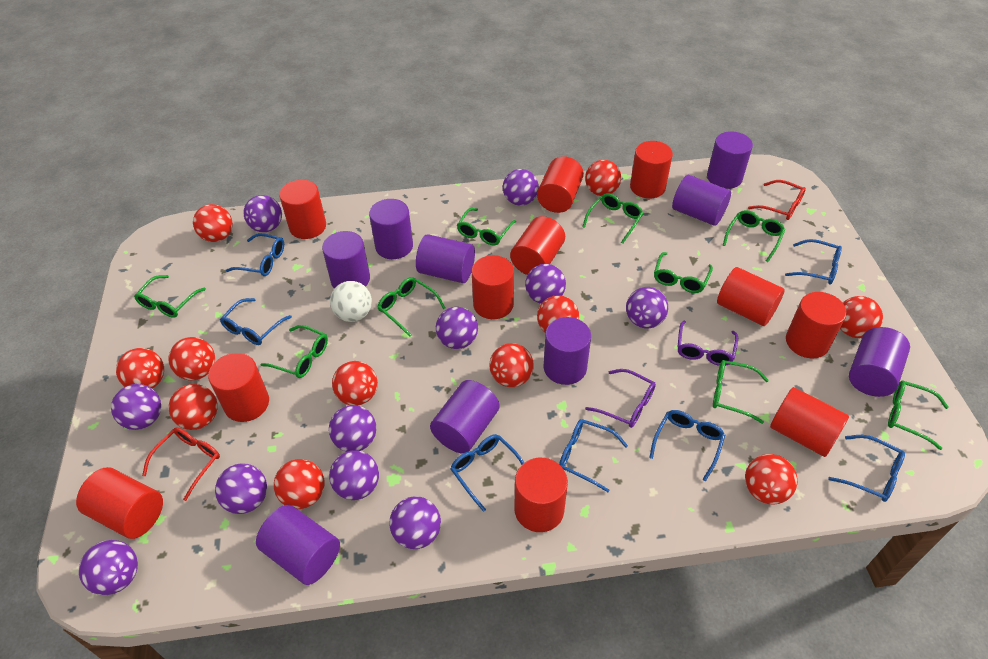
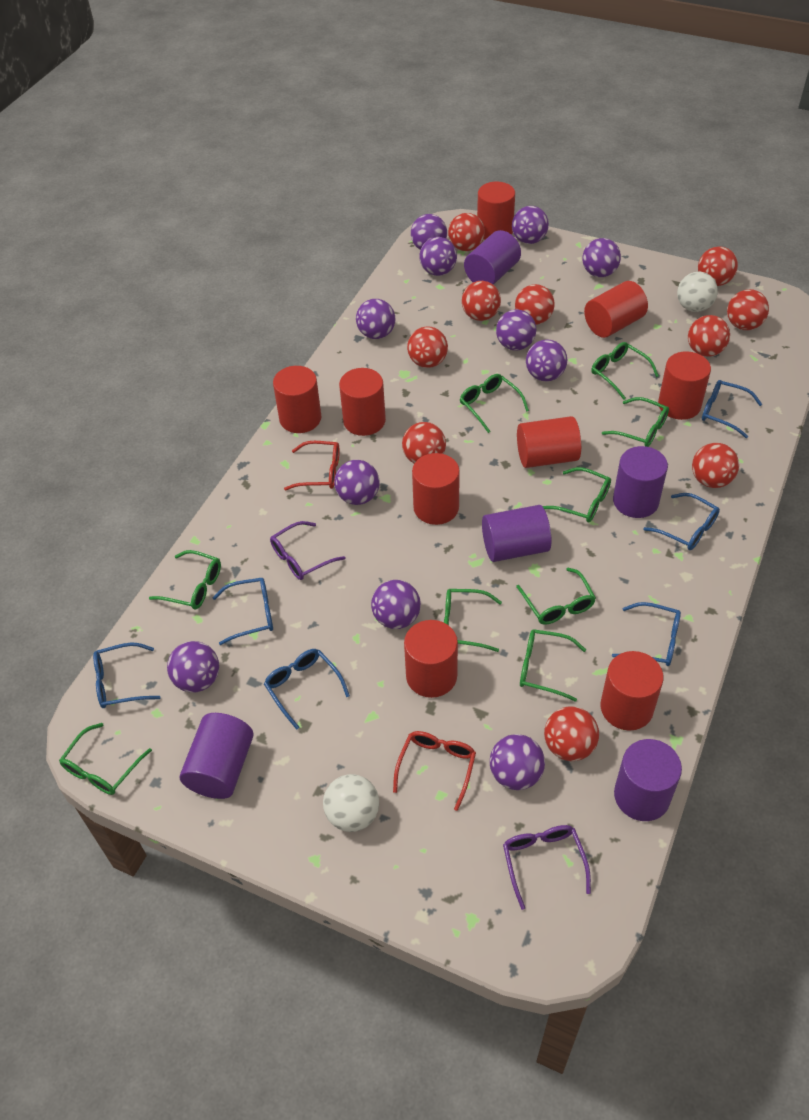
blue glasses: 7 -> 6
purple cylinder: 9 -> 5
red ball: 11 -> 10
red cylinder: 11 -> 9
white ball: 1 -> 2

